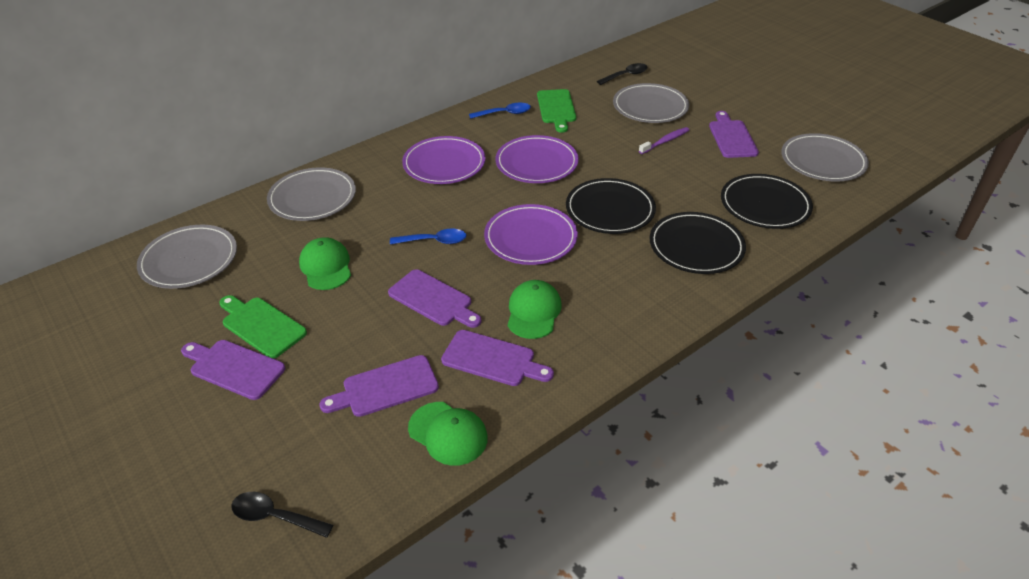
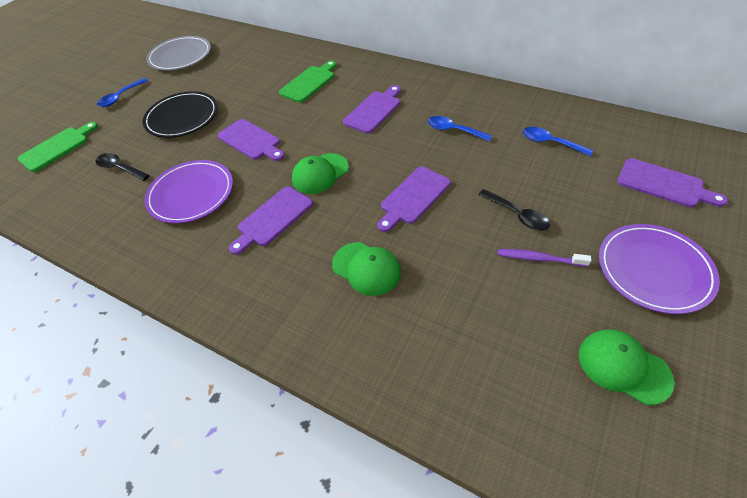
black plate: 3 -> 1
blue spoon: 2 -> 3
grey plate: 4 -> 1
purple plate: 3 -> 2

